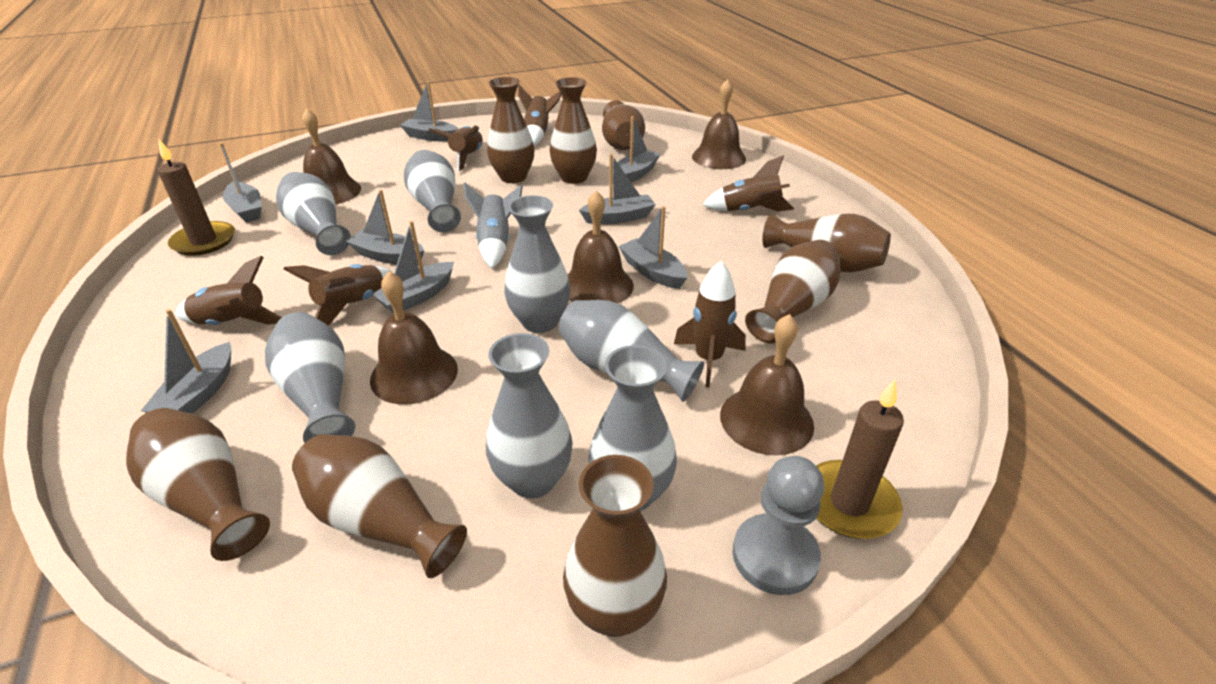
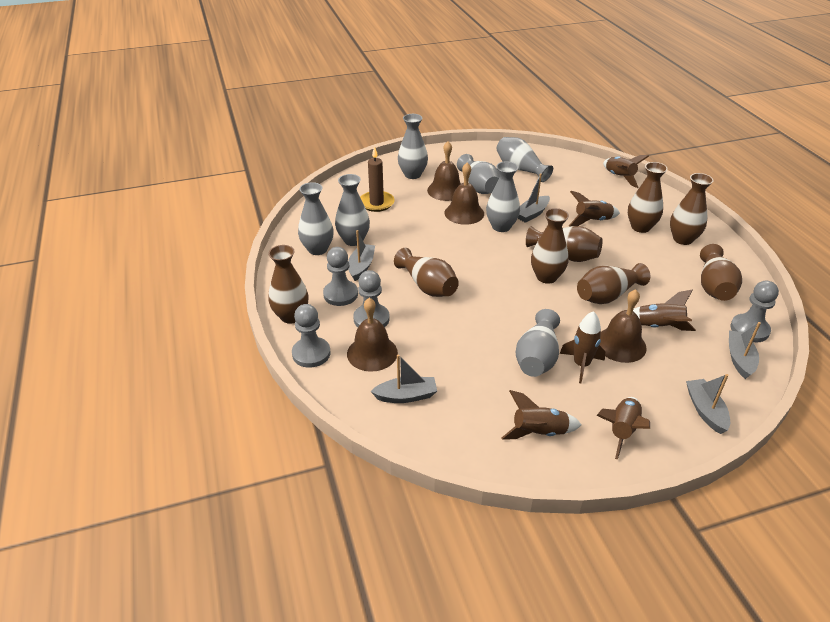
brown bell: 5 -> 4
brown candle: 2 -> 1
grey boat: 8 -> 5
grey pawn: 1 -> 4
grey rocket: 1 -> 0

